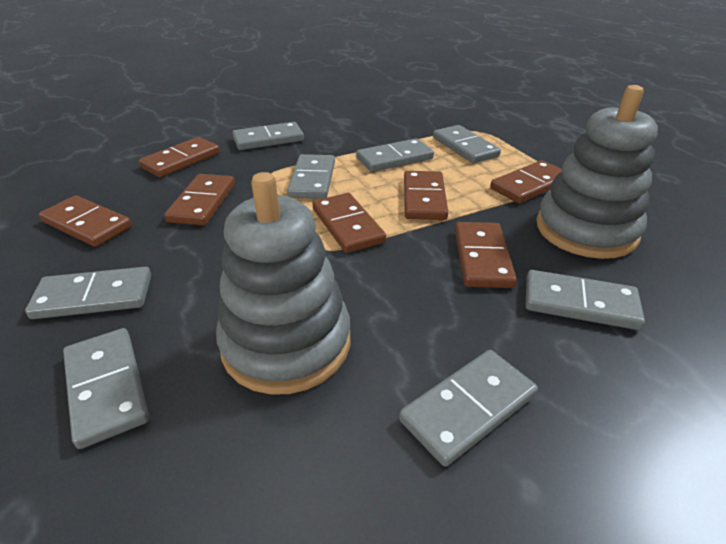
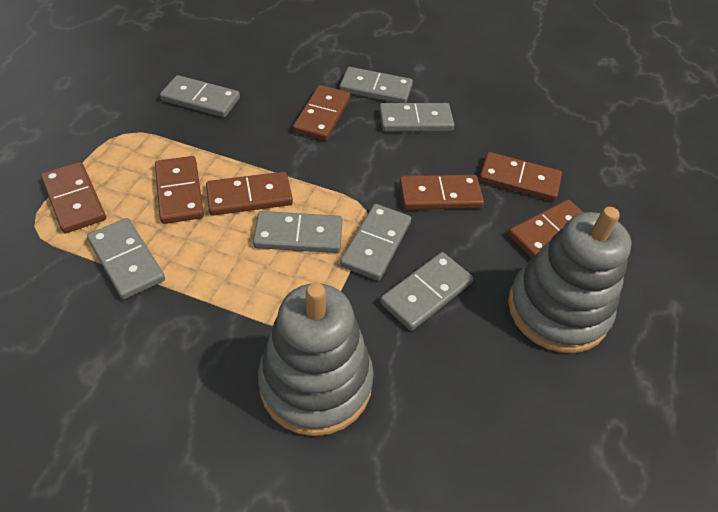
grey domino: 8 -> 7

